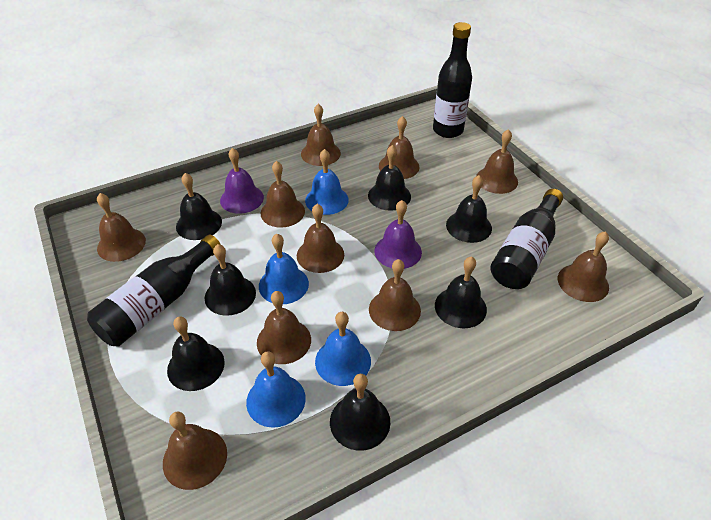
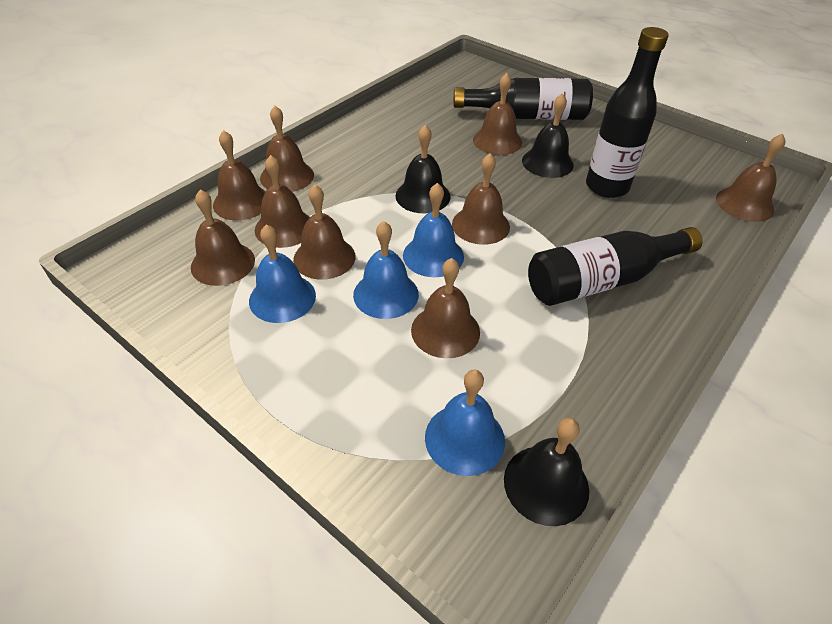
black bell: 7 -> 3
brown bell: 10 -> 9
purple bell: 2 -> 0

